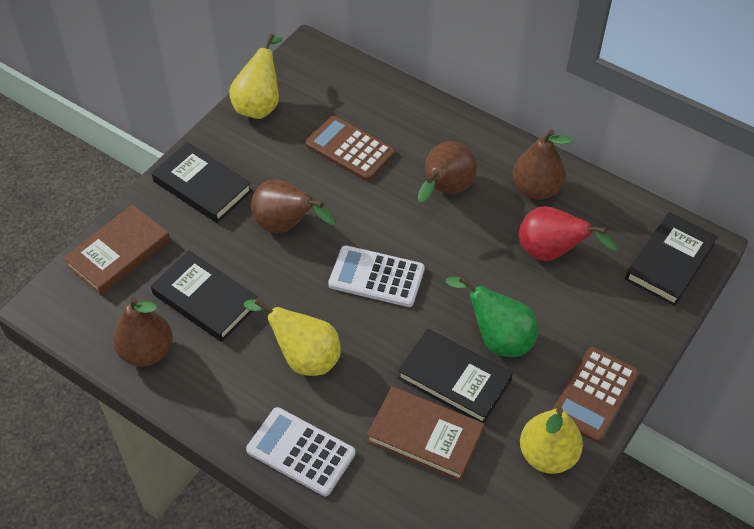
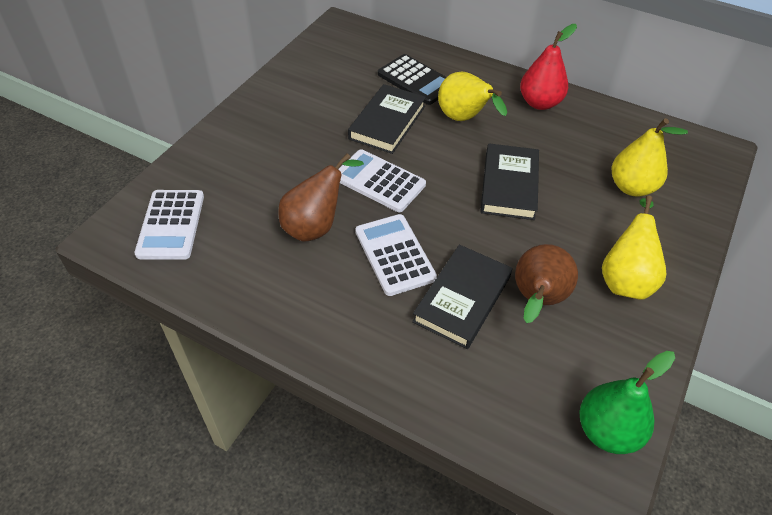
black book: 4 -> 3
black calculator: 0 -> 1
brown book: 2 -> 0
brown calculator: 2 -> 0
brown pear: 4 -> 2
white calculator: 2 -> 3

